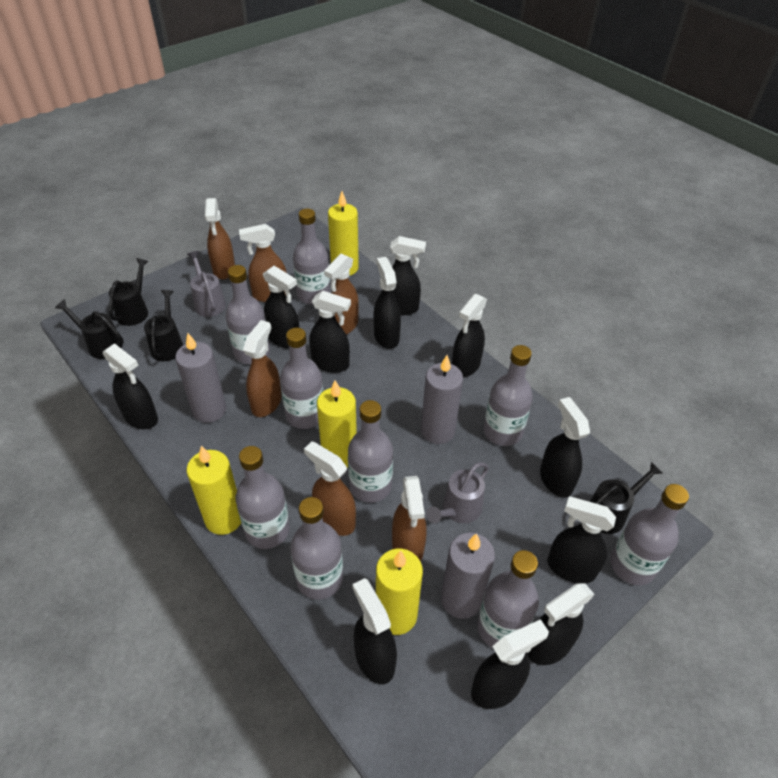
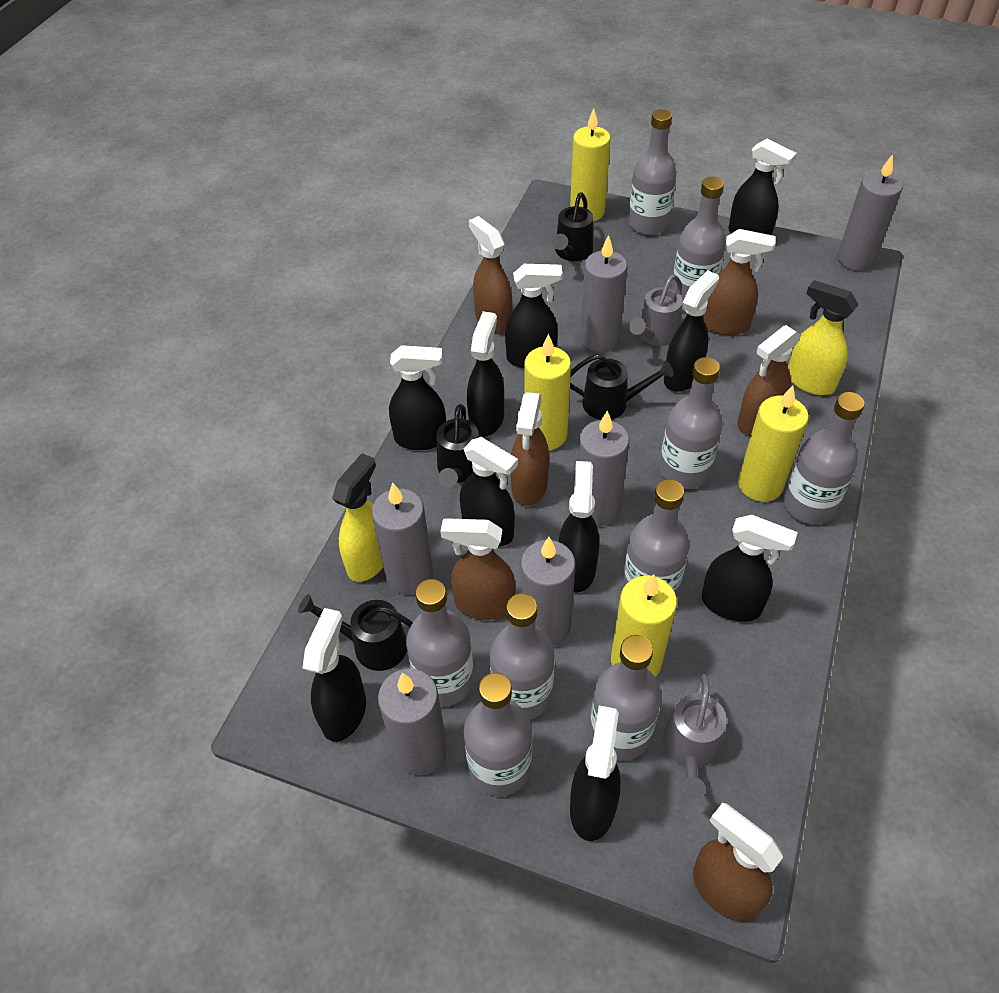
black spray bottle: 11 -> 10
grey candle: 3 -> 6
yellow spray bottle: 0 -> 2

